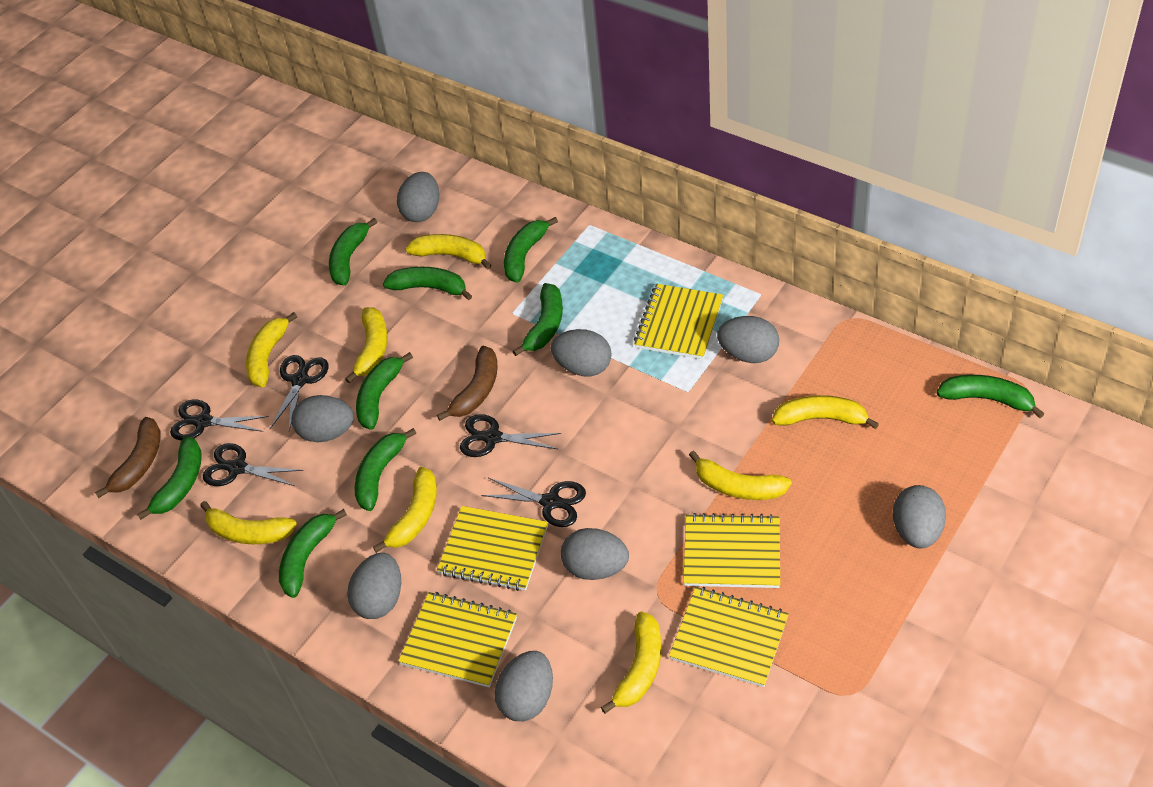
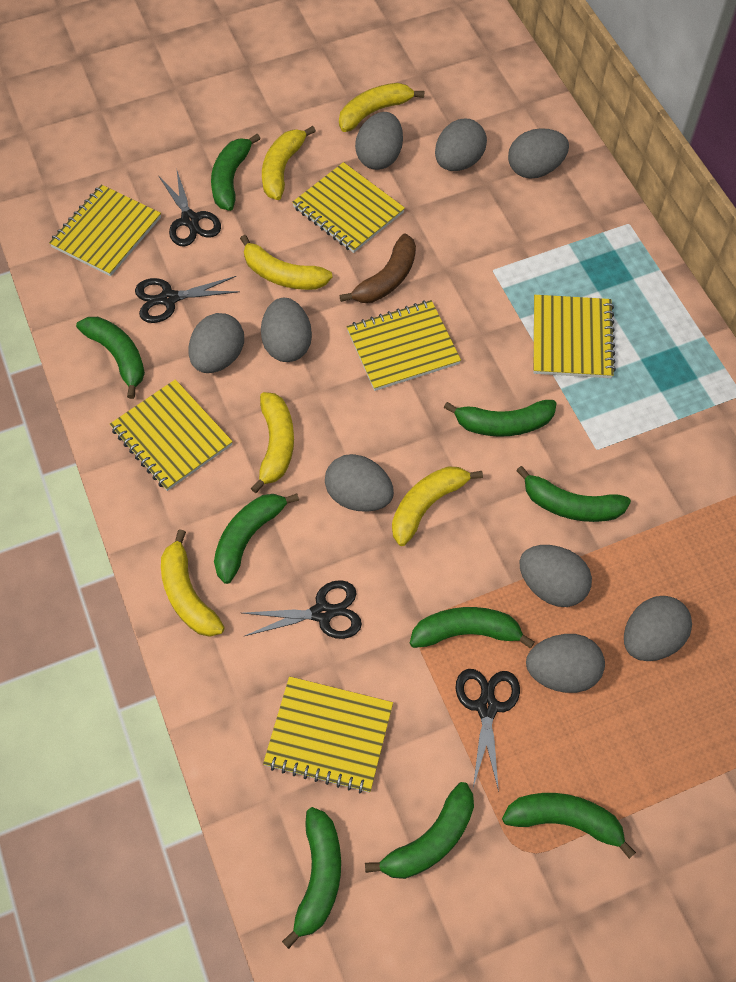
black scissors: 5 -> 4
brown banana: 2 -> 1
grey egg: 8 -> 9
yellow banana: 8 -> 6
yellow notebook: 5 -> 6

